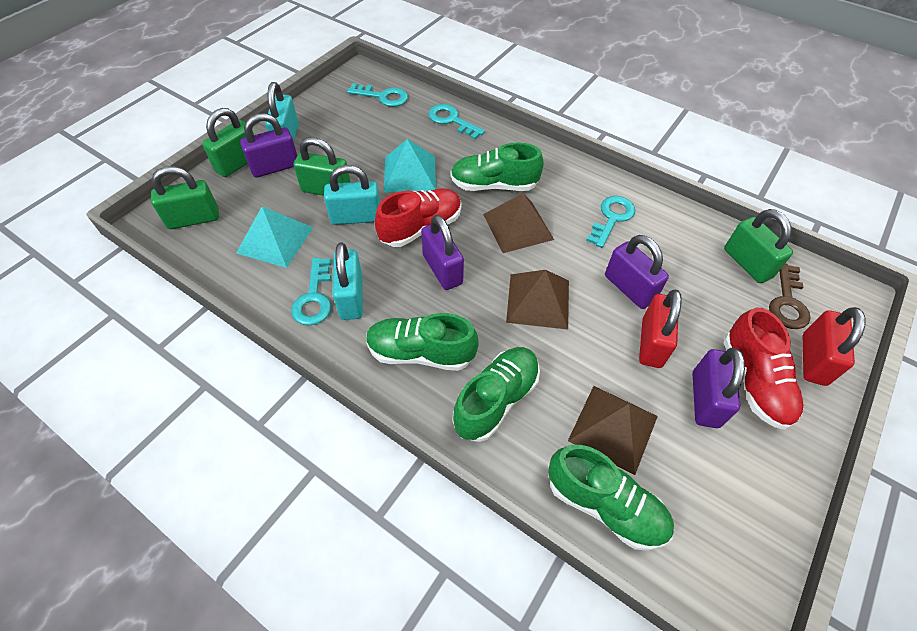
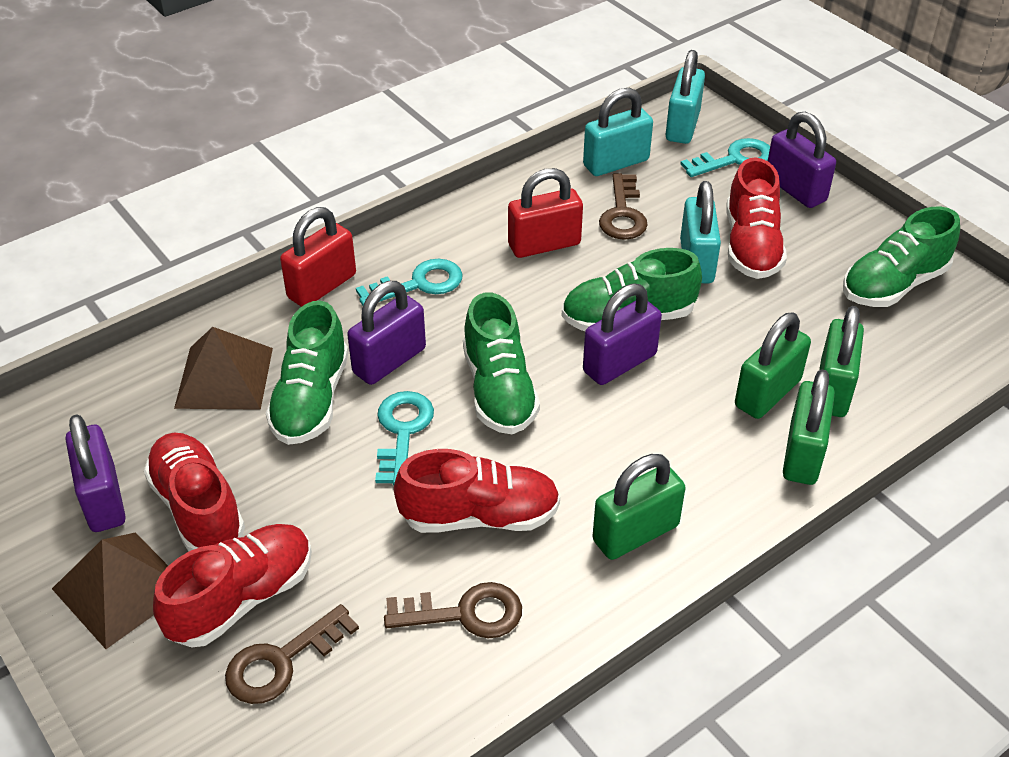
brown key: 1 -> 3
brown pyramid: 3 -> 2
red shoe: 2 -> 4
turquoise key: 4 -> 3
turquoise pyramid: 2 -> 0

